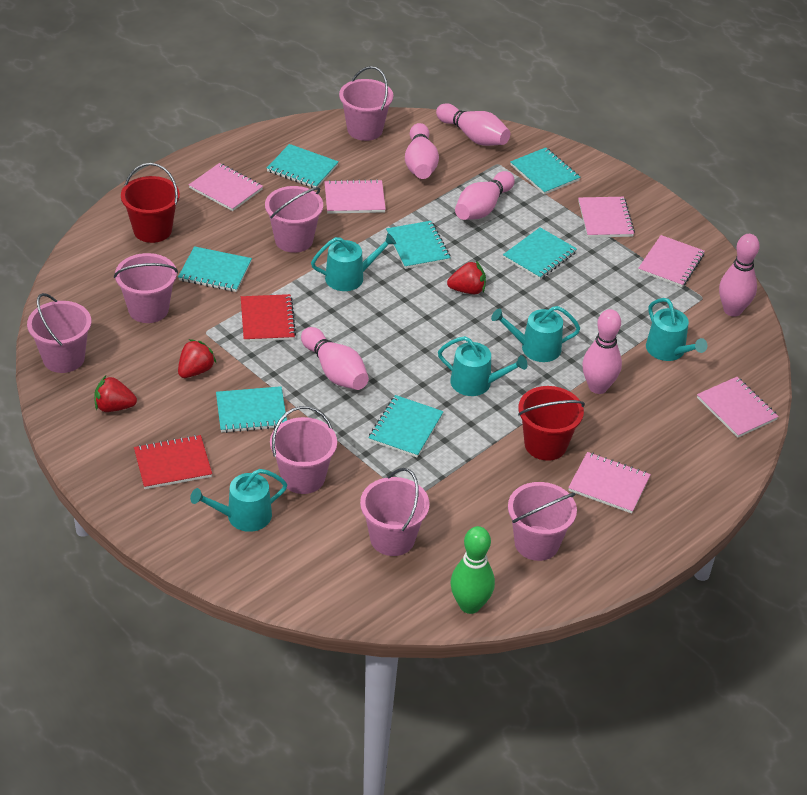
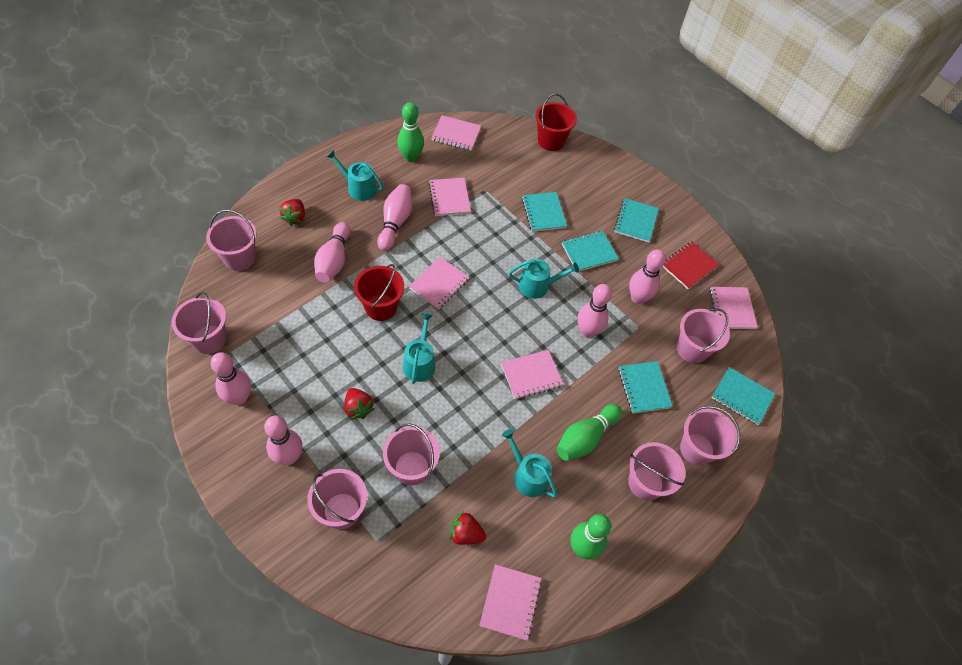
green bowling pin: 1 -> 3
red notebook: 2 -> 1
turquoise notebook: 7 -> 5
turquoise watering can: 5 -> 4

